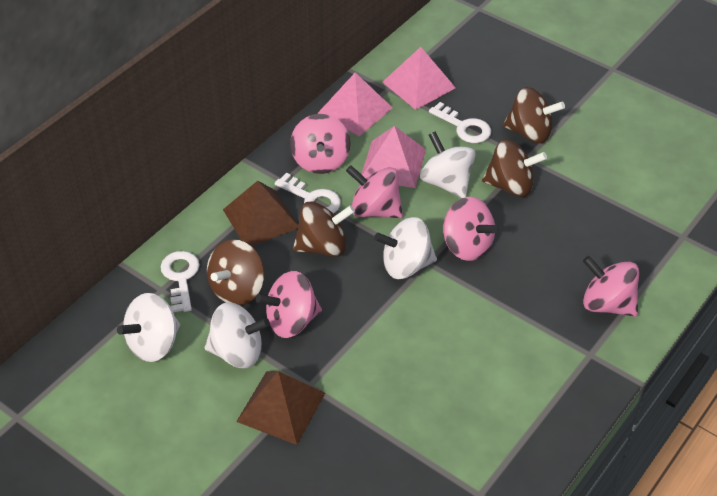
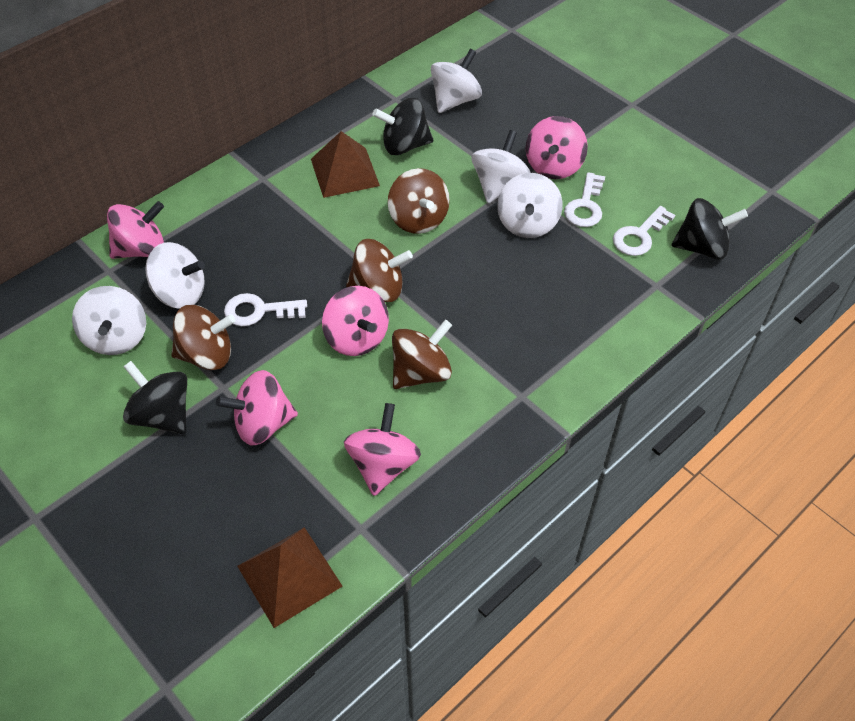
black spinning top: 0 -> 3
pink pyramid: 3 -> 0
white spinning top: 4 -> 5

